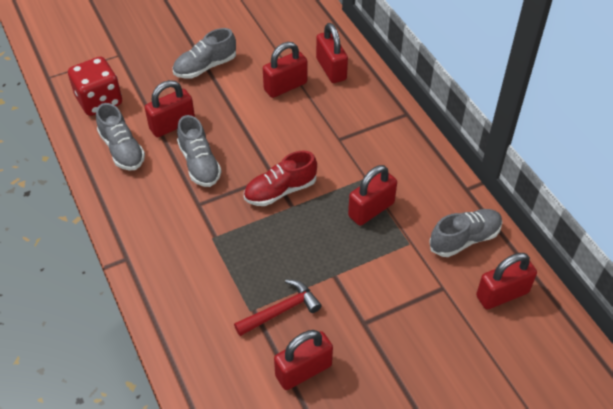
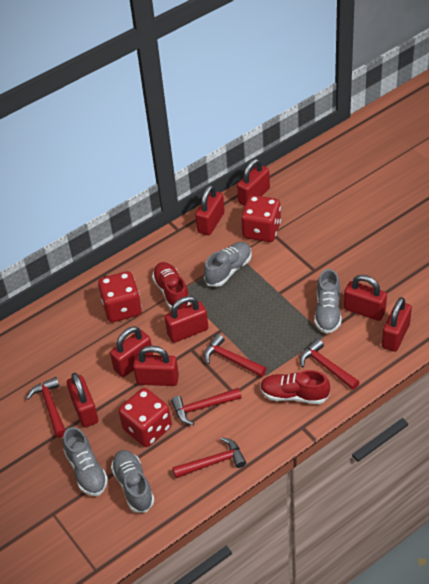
red dice: 1 -> 3
red hammer: 1 -> 5
red padlock: 6 -> 8
red shoe: 1 -> 2

